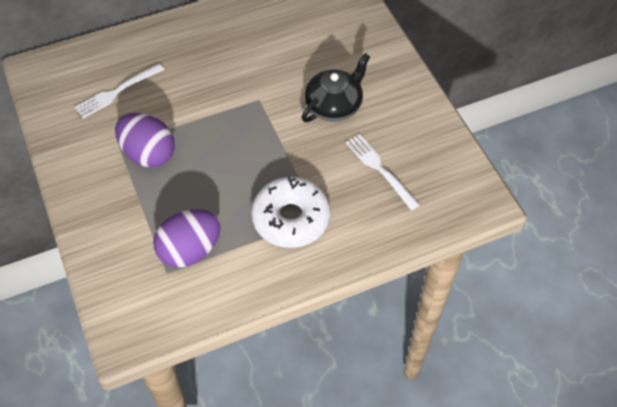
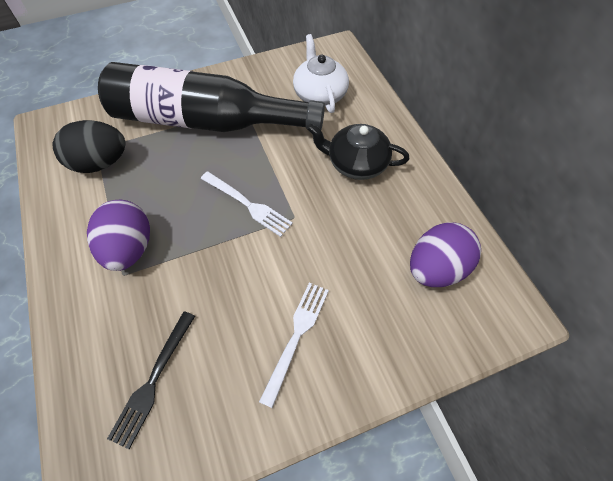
black bottle: 0 -> 1
black egg: 0 -> 1
black fork: 0 -> 1
white donut: 1 -> 0
white teapot: 0 -> 1

